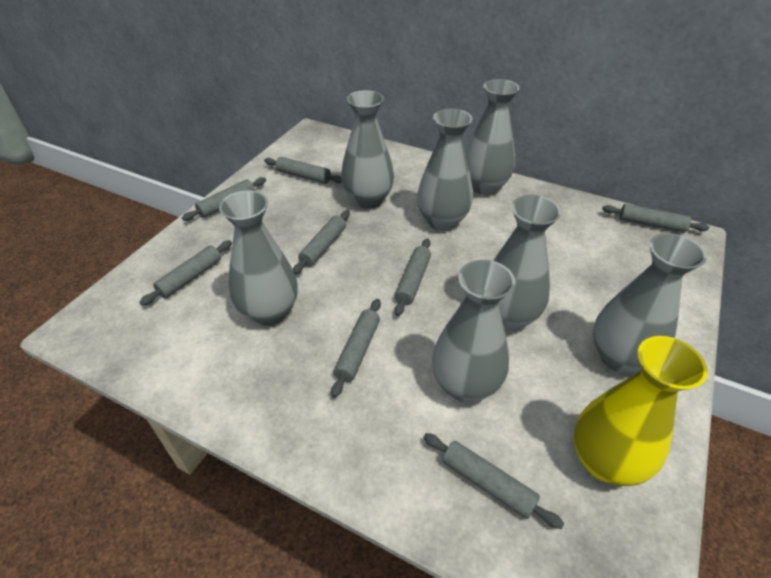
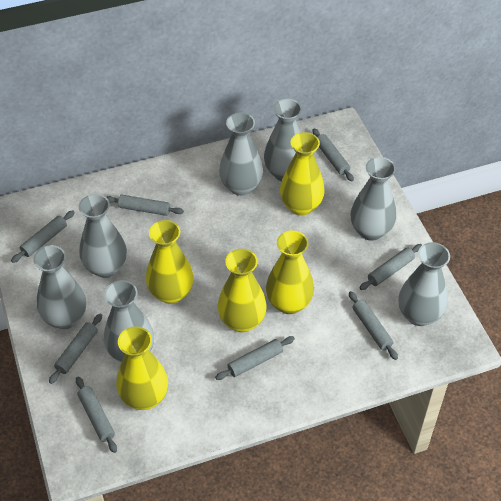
yellow vase: 1 -> 5

